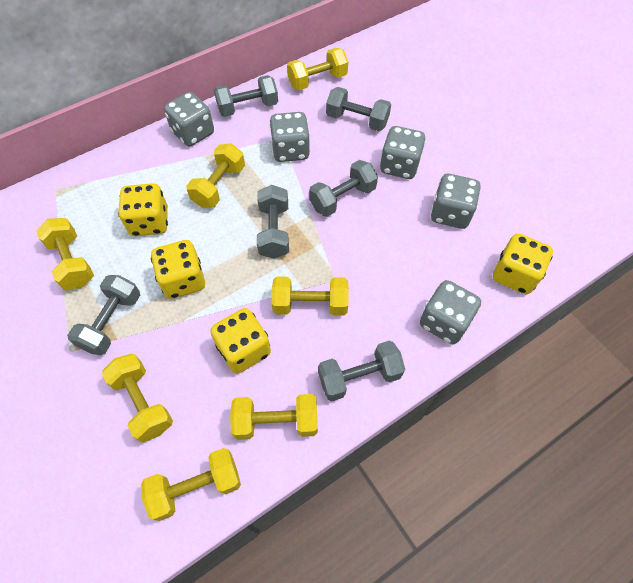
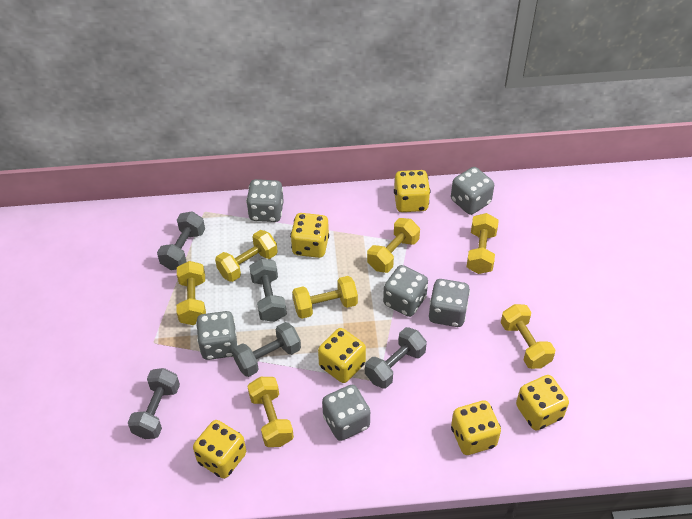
grey dice: 5 -> 6
grey dumbbell: 6 -> 5
yellow dice: 4 -> 6

